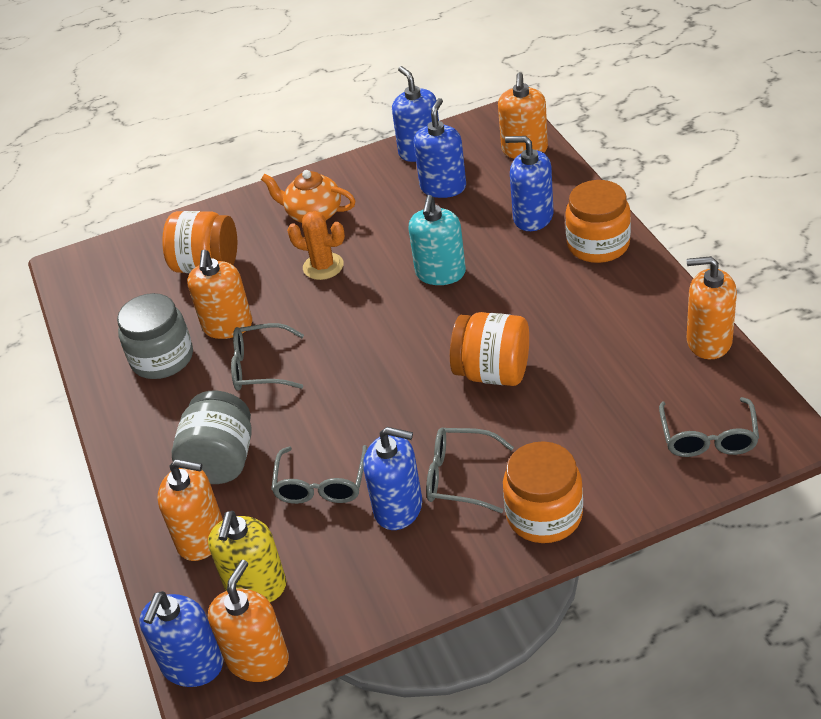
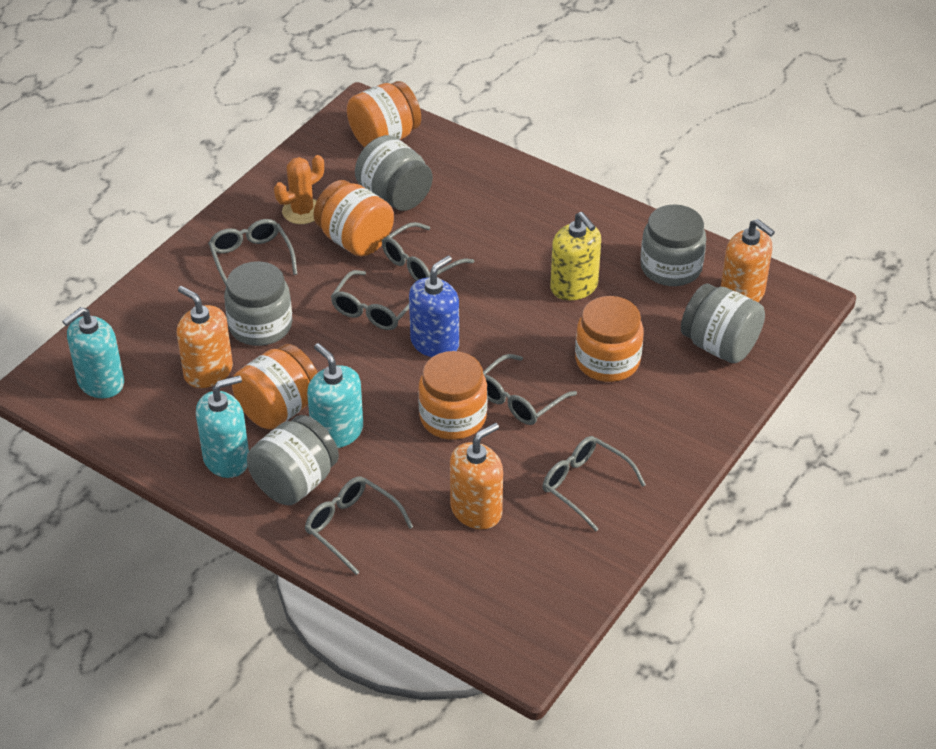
blue soap dispenser: 5 -> 1
grey glasses: 4 -> 6
grey jar: 2 -> 5
orange jar: 4 -> 5
orange soap dispenser: 5 -> 3
orange teapot: 1 -> 0
turquoise soap dispenser: 1 -> 3

